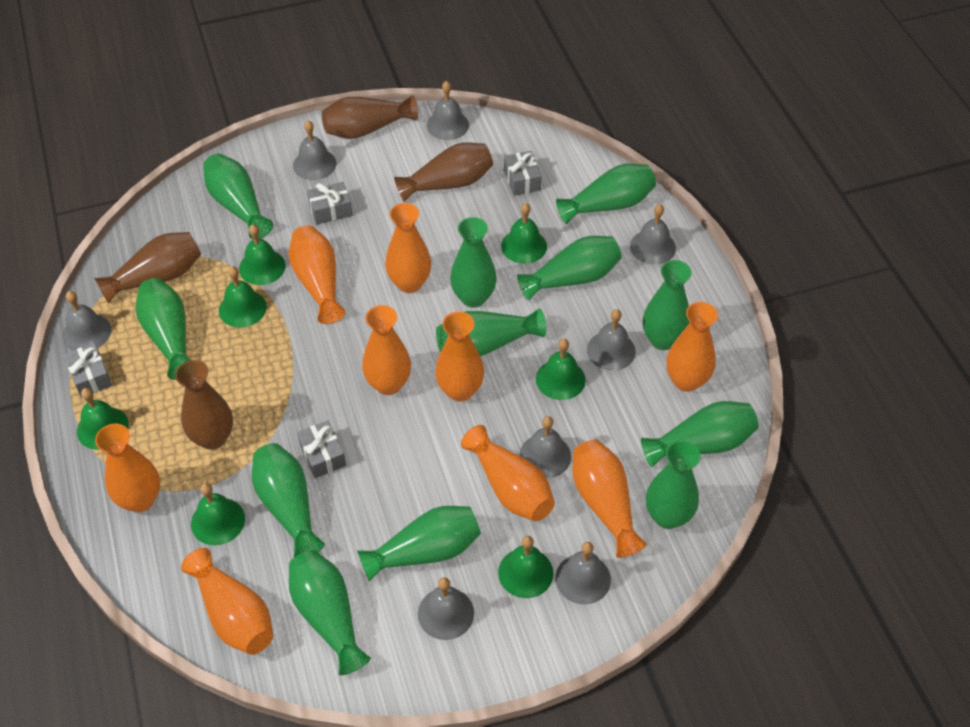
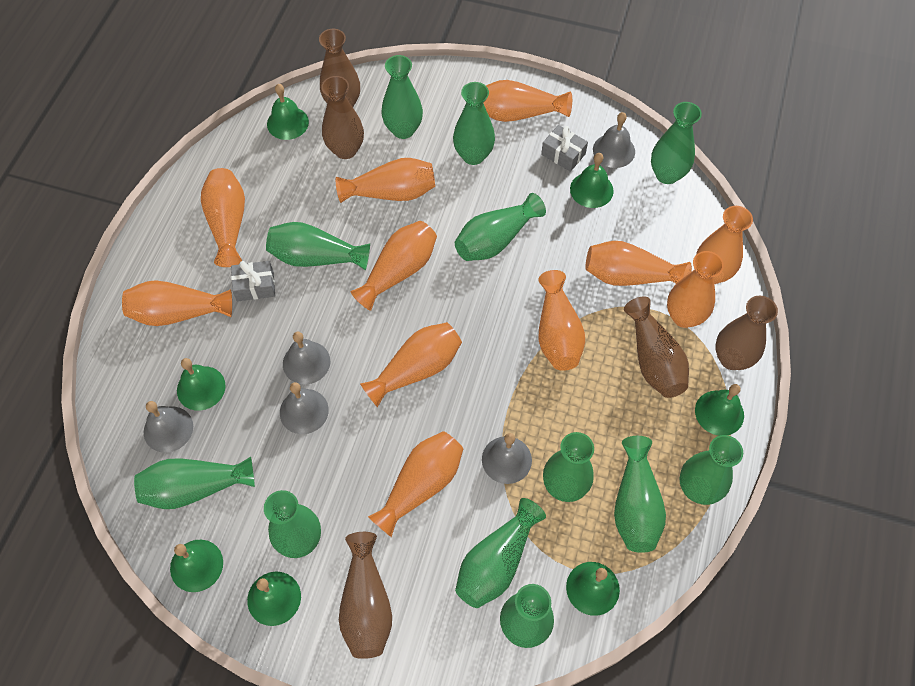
brown vase: 4 -> 5
grey bell: 8 -> 5
grey gift: 4 -> 2
orange vase: 9 -> 11

